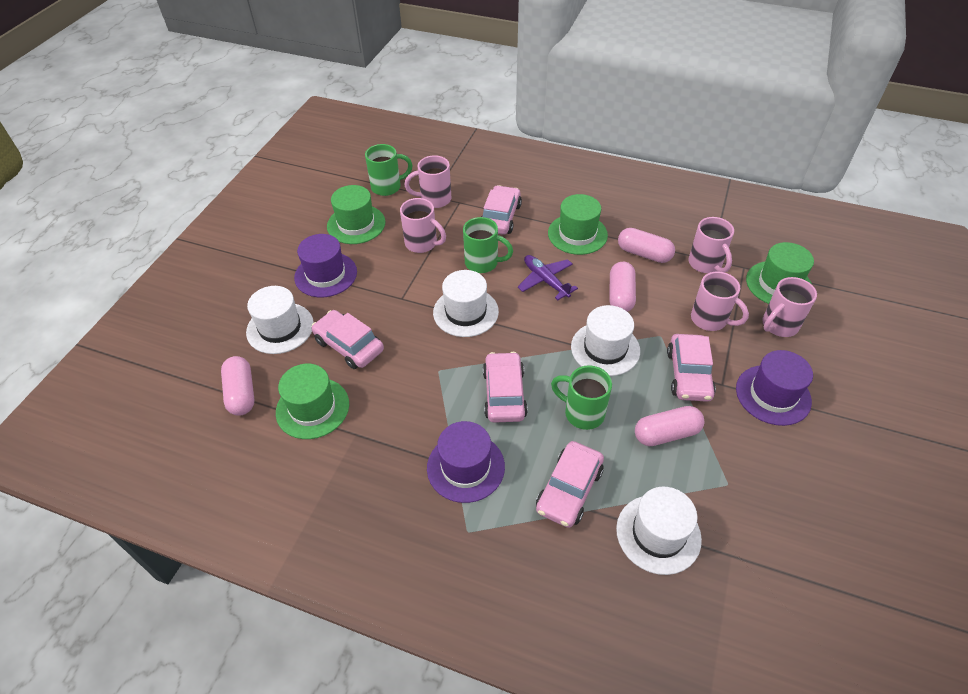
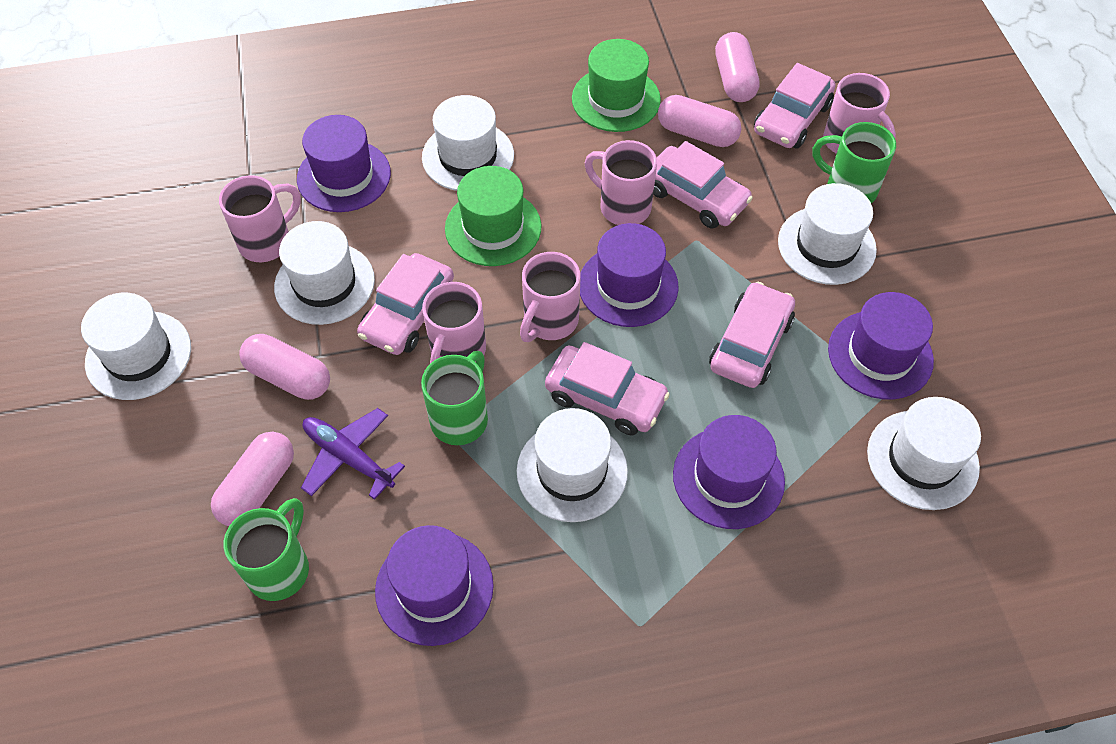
green hat: 4 -> 2
purple hat: 3 -> 5
white hat: 4 -> 6

